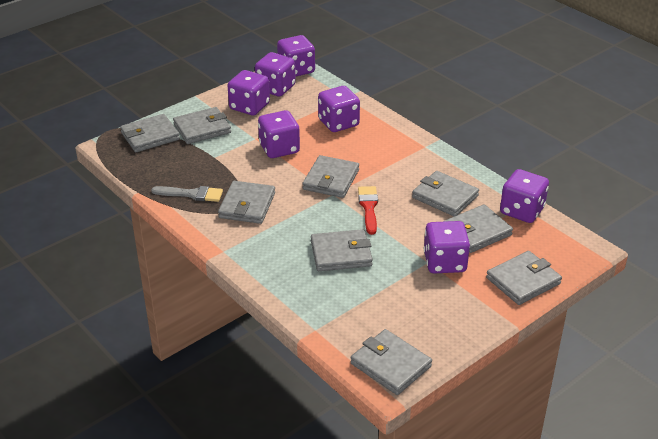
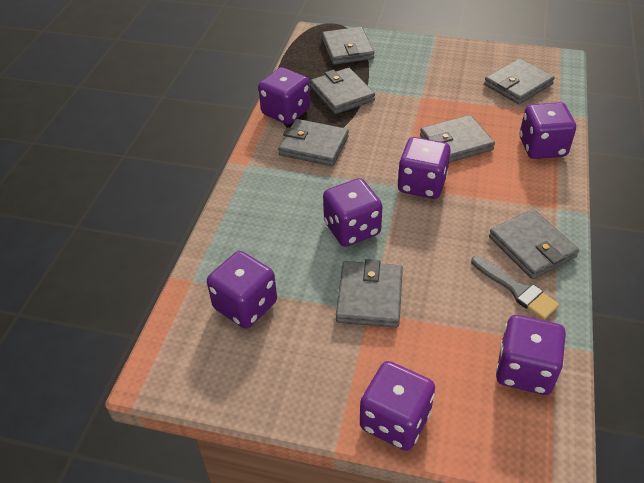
grey wallet: 9 -> 7
red brush: 1 -> 0

